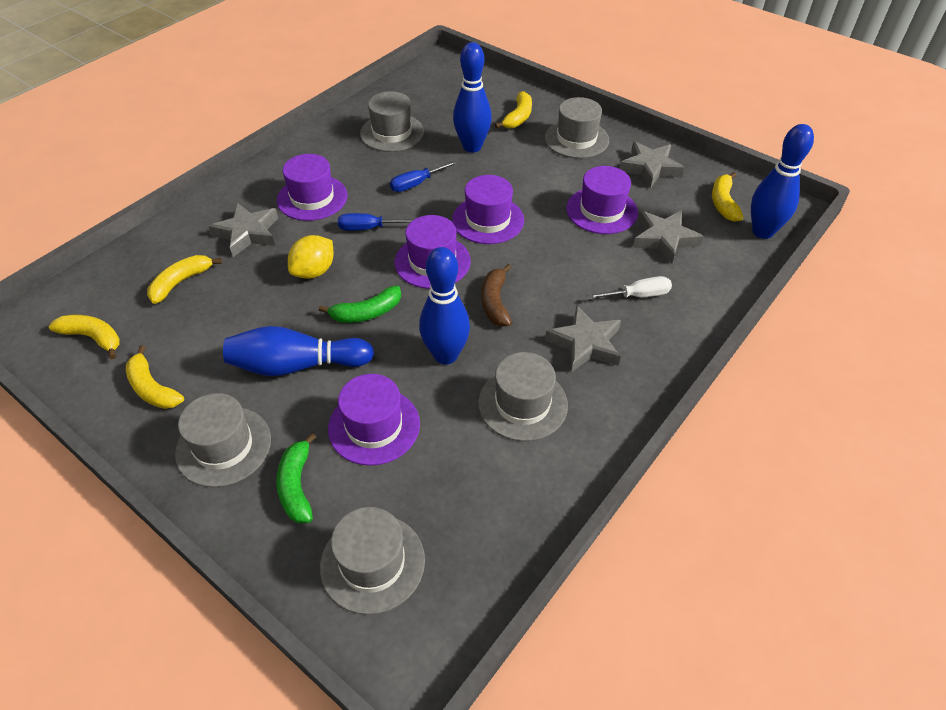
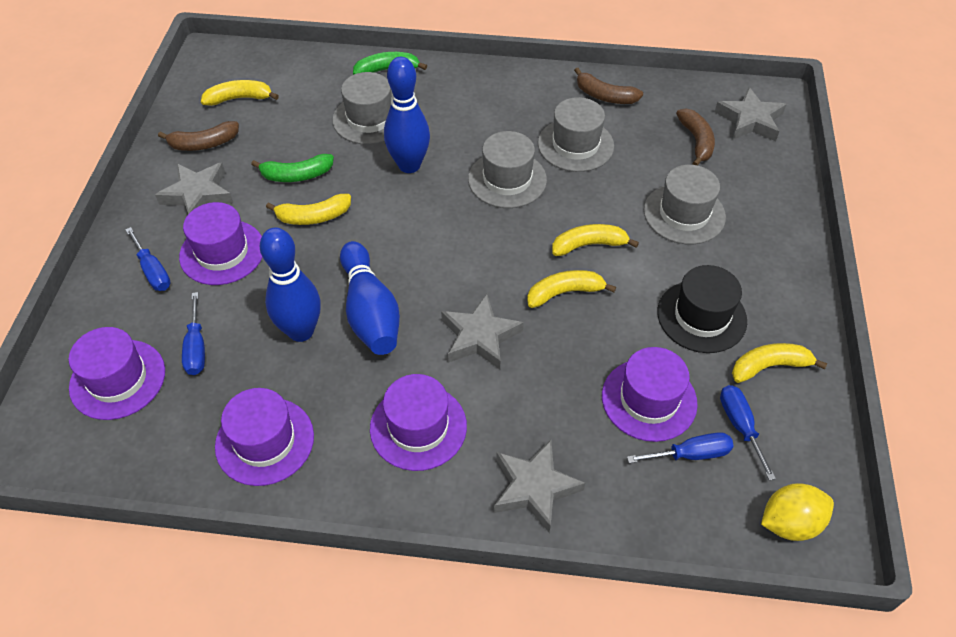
black hat: 0 -> 1
blue bowling pin: 4 -> 3
blue screwdriver: 2 -> 4
brown banana: 1 -> 3
grey hat: 5 -> 4
white screwdriver: 1 -> 0

